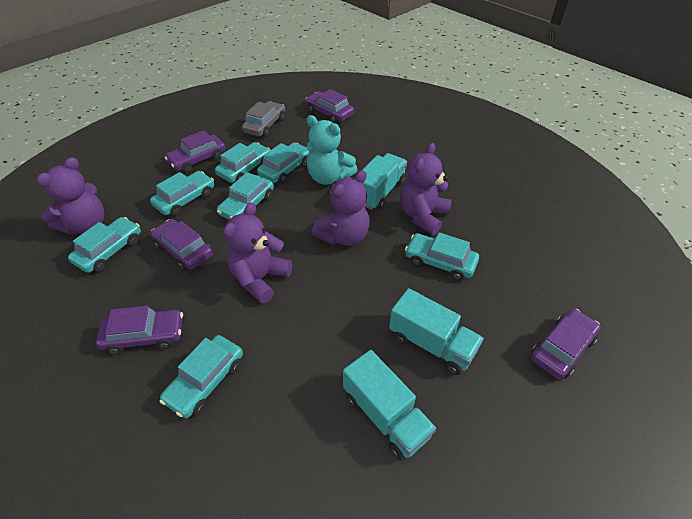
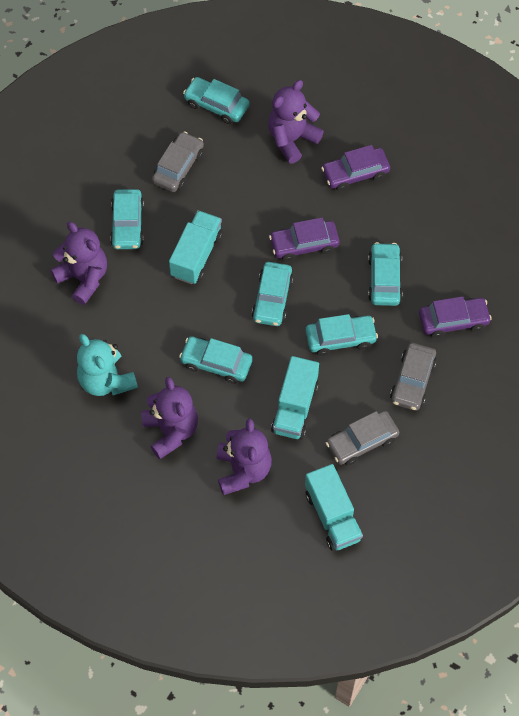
grey car: 1 -> 3
purple car: 5 -> 3
turquoise car: 7 -> 6

